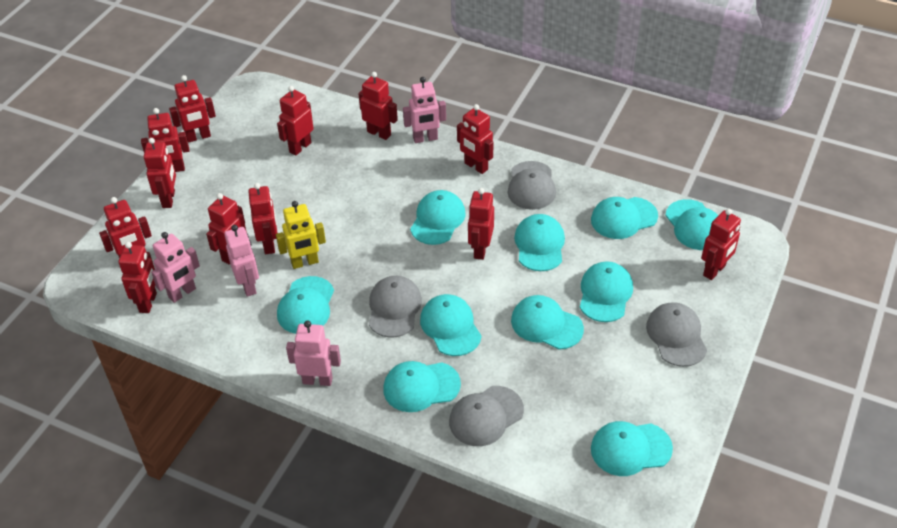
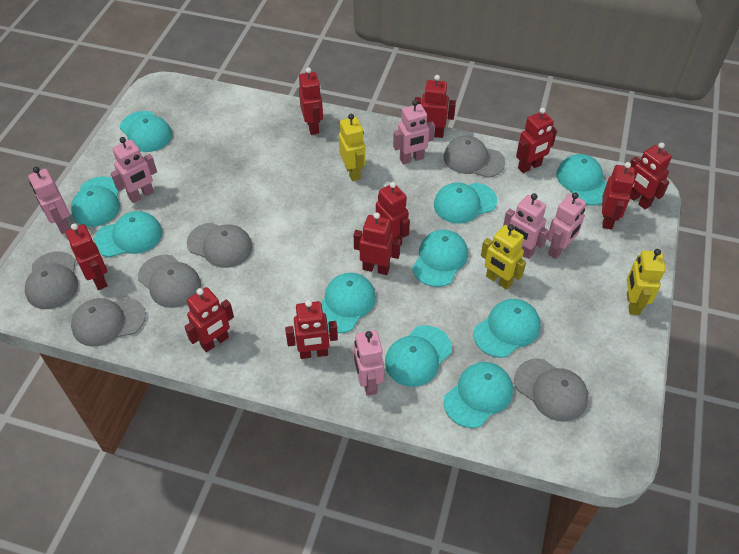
grey cap: 4 -> 6
pink robot: 4 -> 6
red robot: 12 -> 10
yellow robot: 1 -> 3

